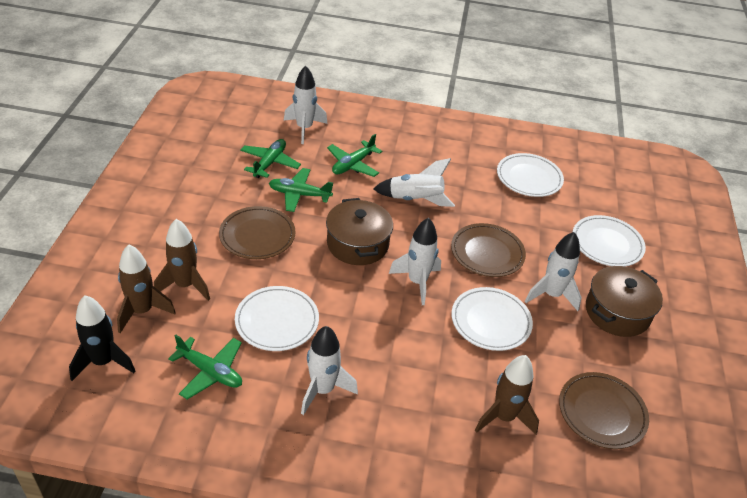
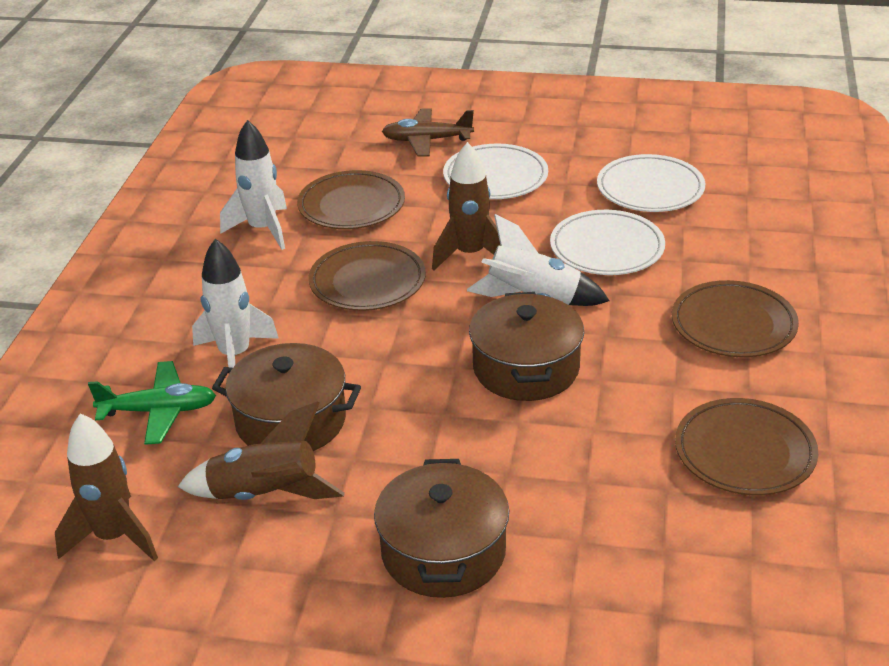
black rocket: 1 -> 0
brown plane: 0 -> 1
brown plate: 3 -> 4
brown pot: 2 -> 3
green plane: 4 -> 1
white plate: 4 -> 3
white rocket: 5 -> 3

